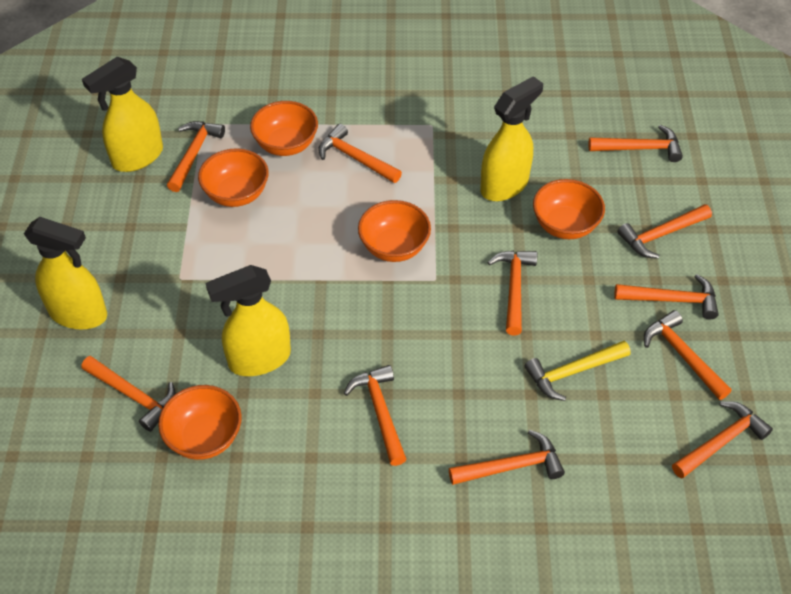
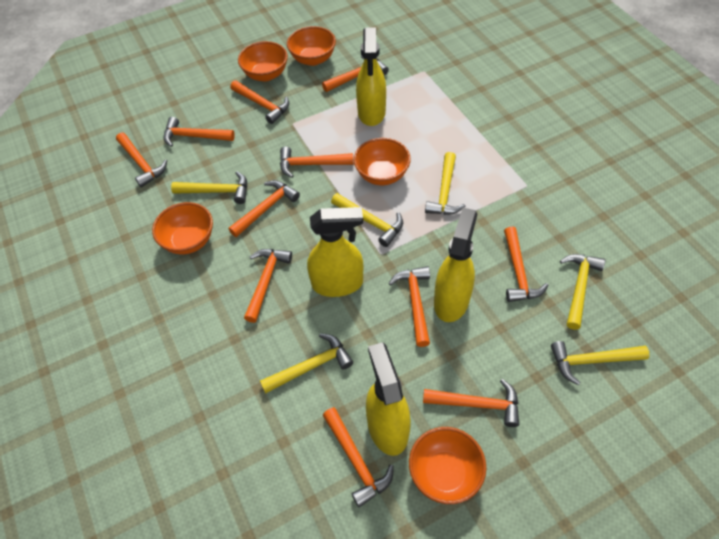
yellow hammer: 1 -> 6

